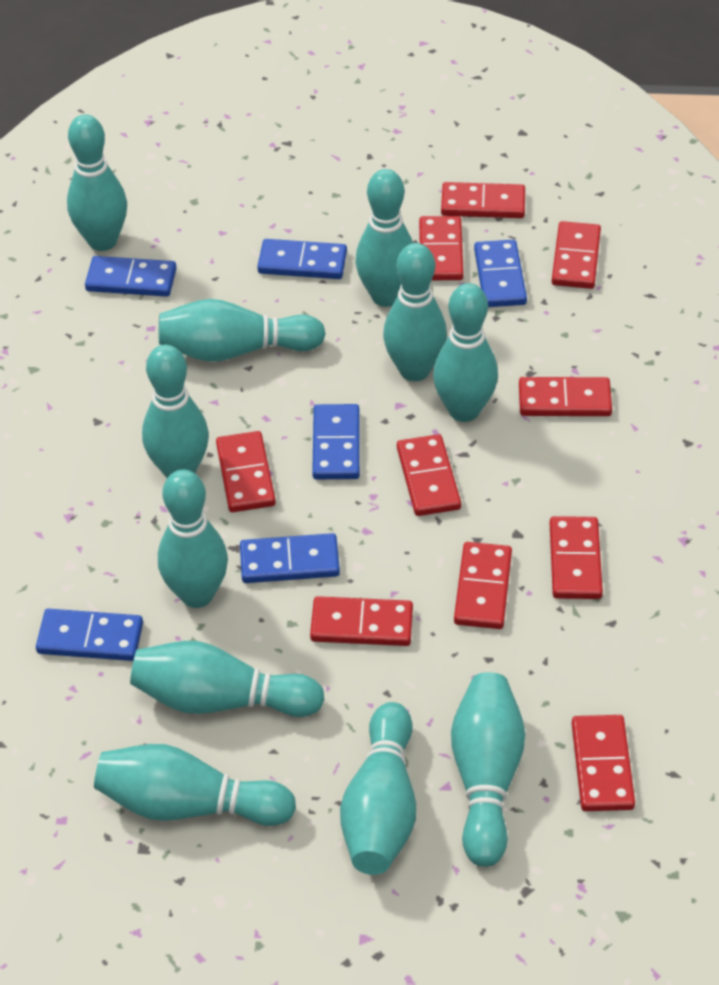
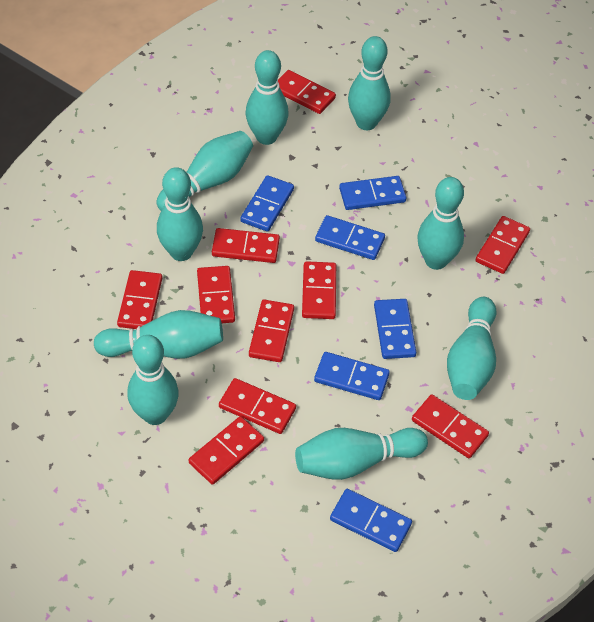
turquoise bowling pin: 11 -> 9

